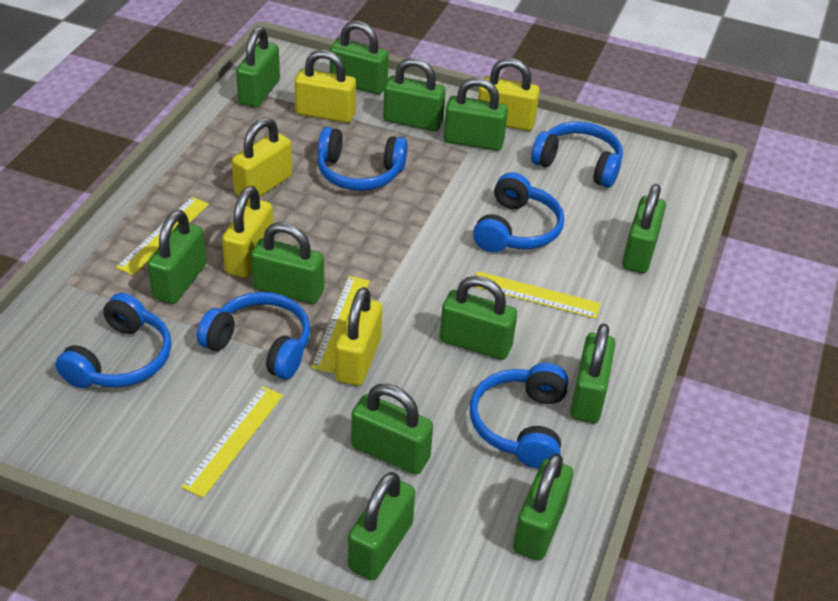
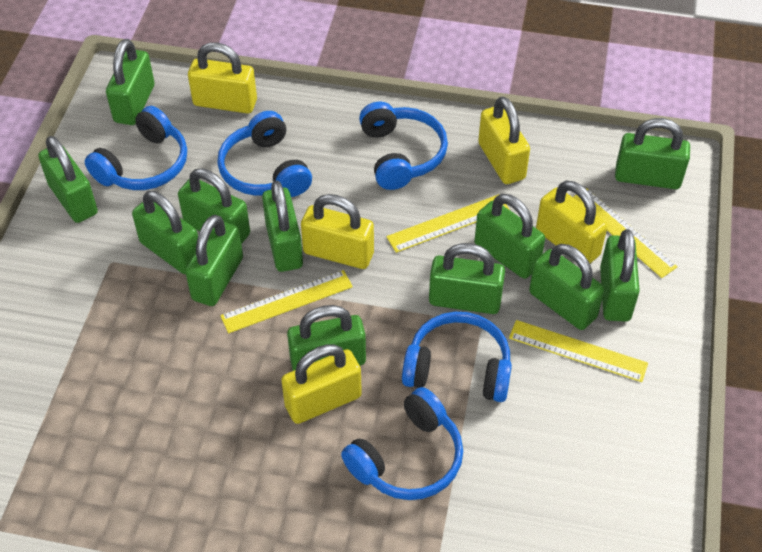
blue headphones: 6 -> 5

